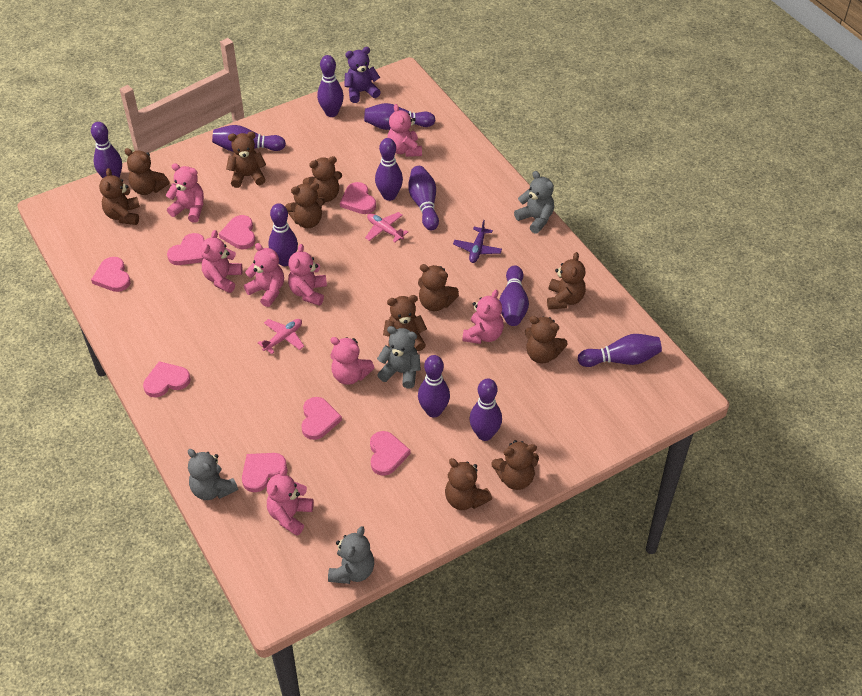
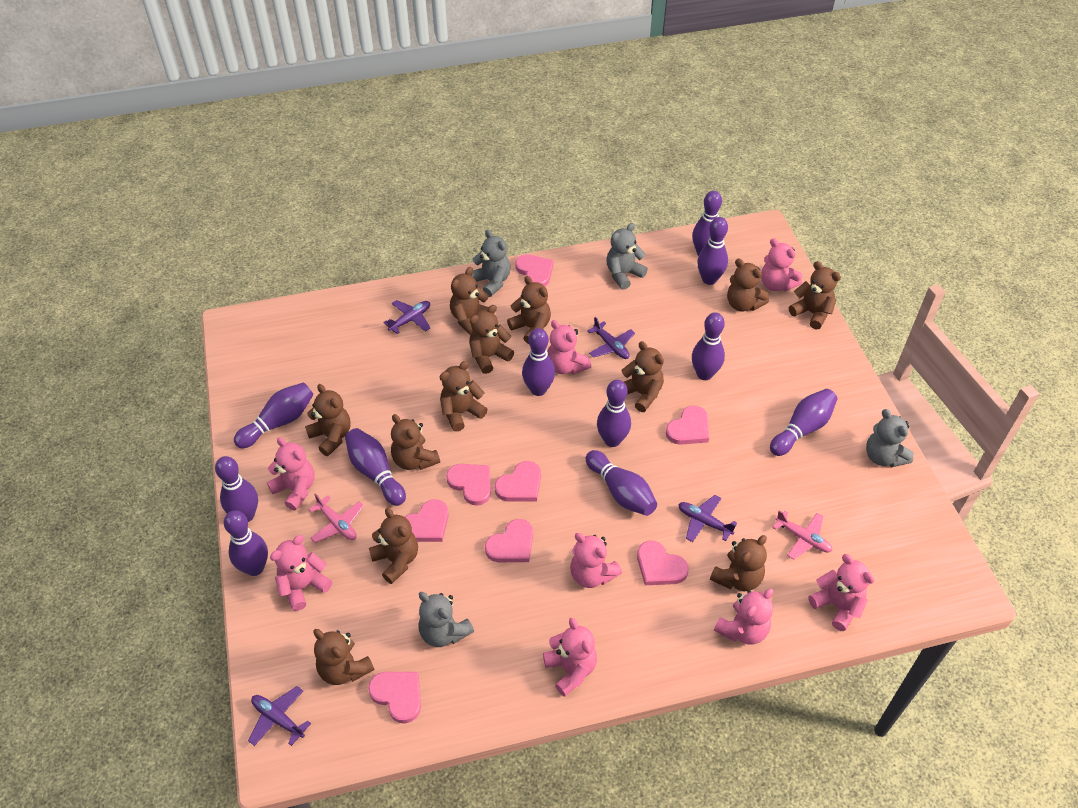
brown teddy bear: 11 -> 12
purple plane: 1 -> 4
purple teddy bear: 1 -> 0

